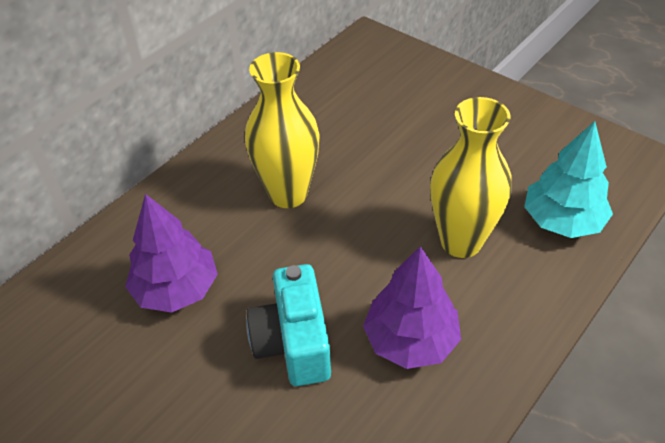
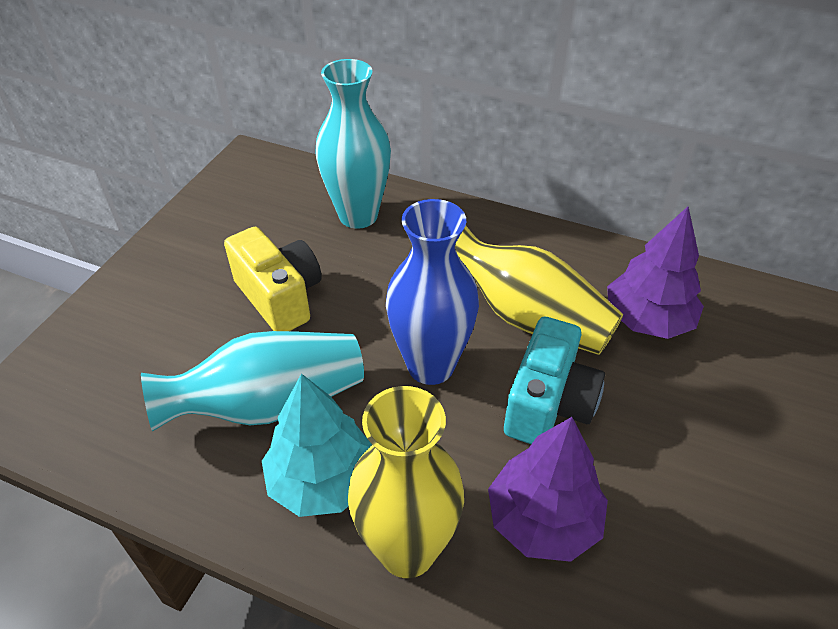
blue vase: 0 -> 1
turquoise vase: 0 -> 2
yellow camera: 0 -> 1

